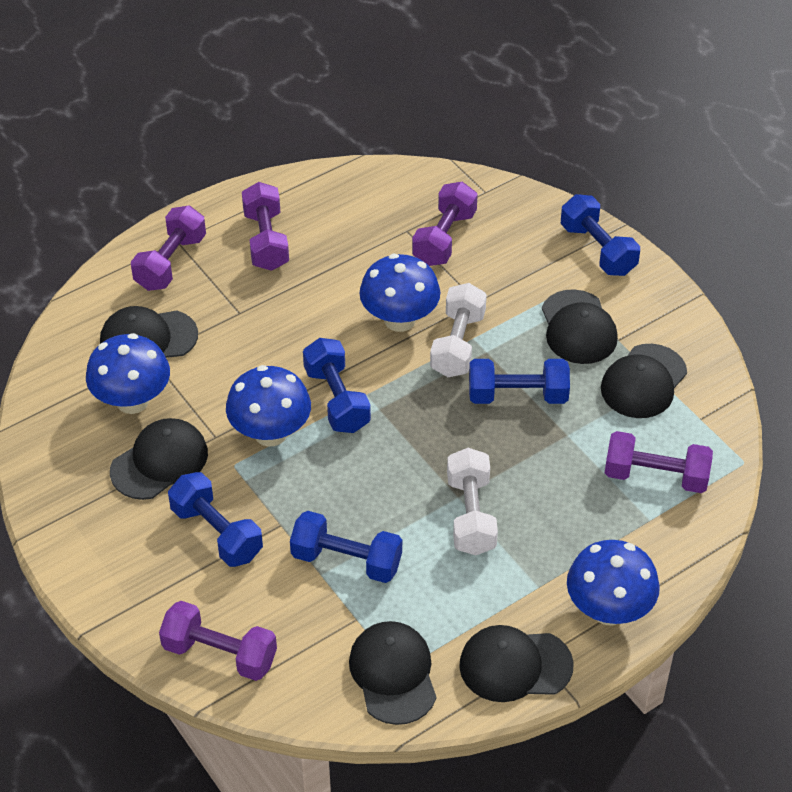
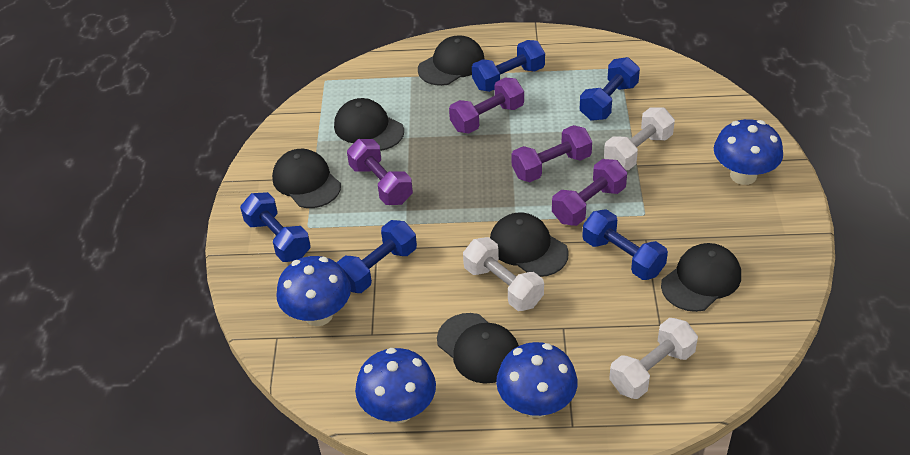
purple dumbbell: 5 -> 4
white dumbbell: 2 -> 3

